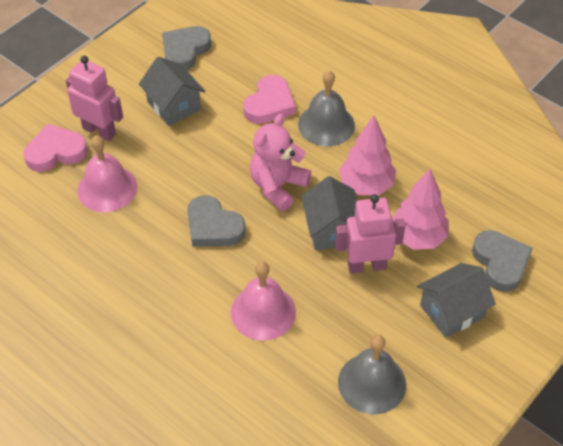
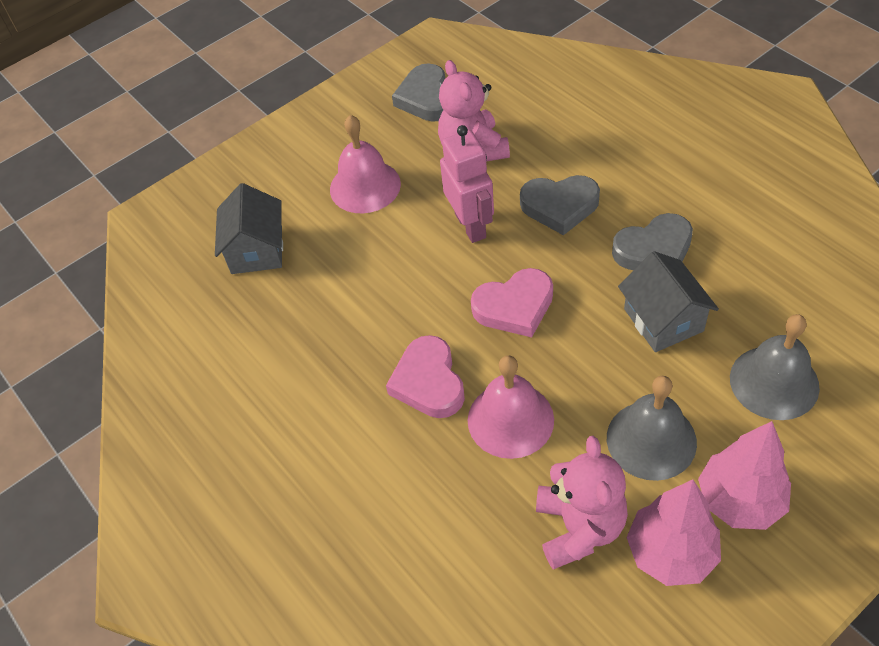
grey house: 3 -> 2
pink robot: 2 -> 1
pink teddy bear: 1 -> 2

